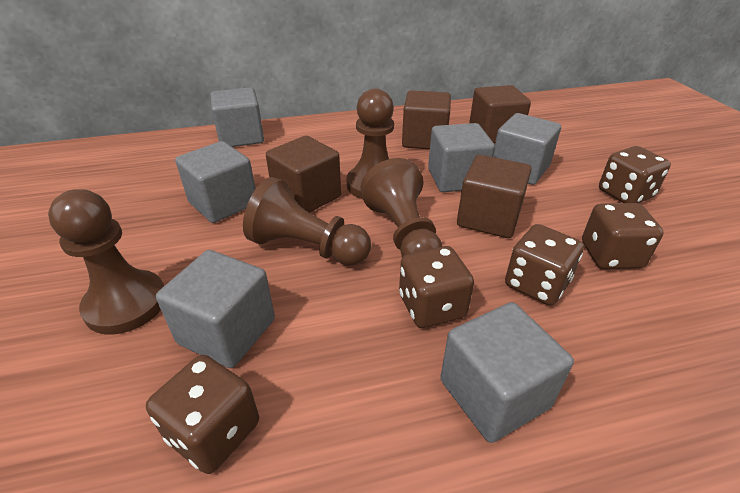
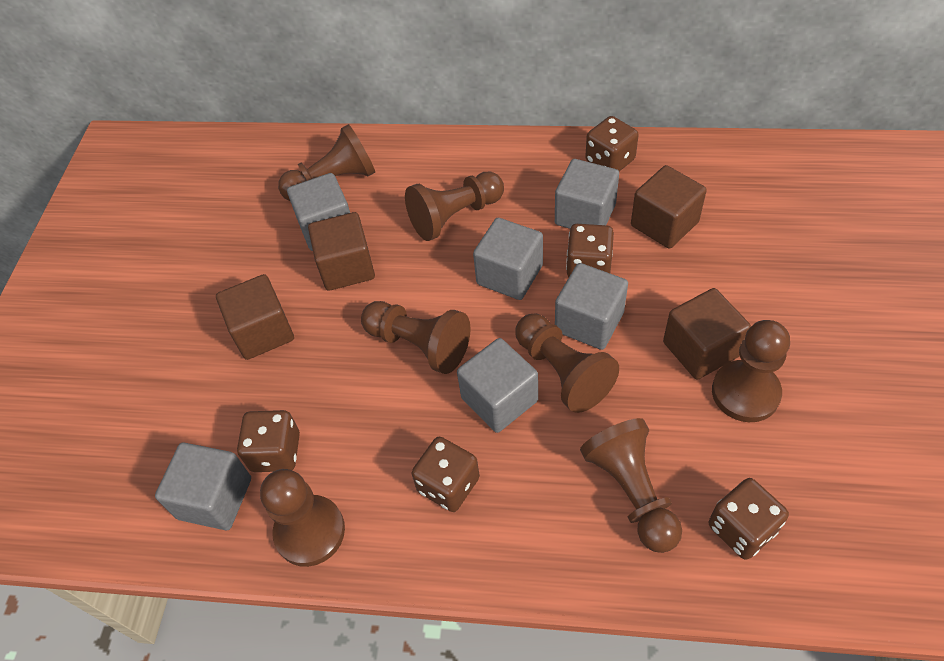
brown pawn: 4 -> 7

